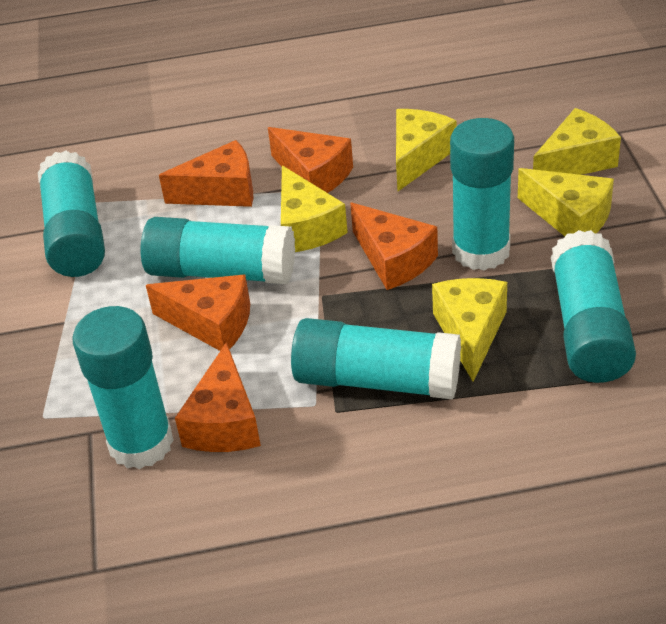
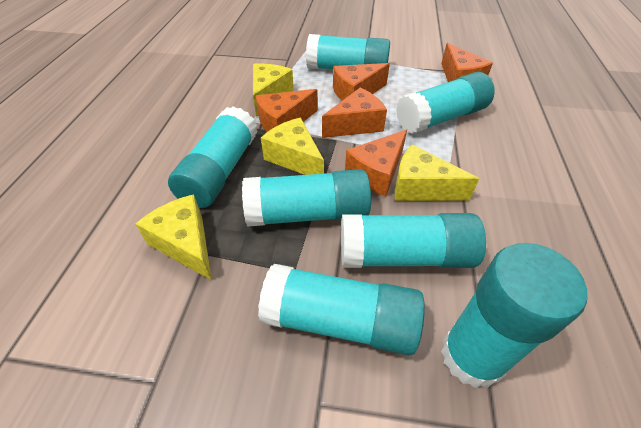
turquoise glue stick: 6 -> 7
yellow cheese: 5 -> 4

